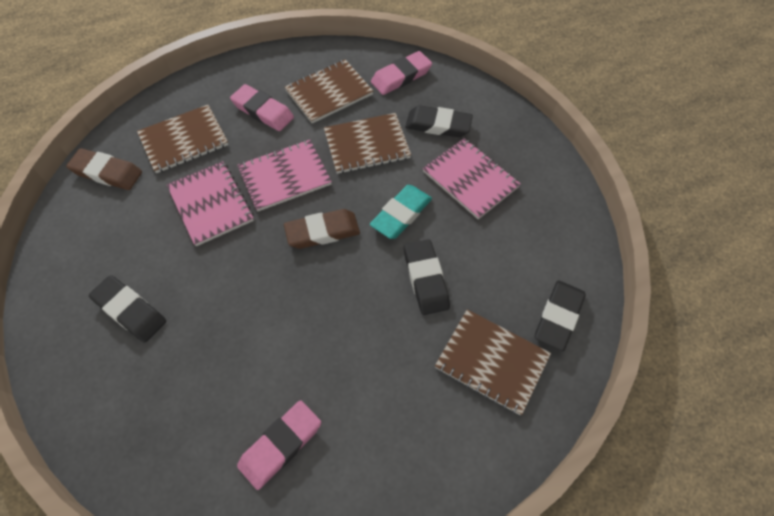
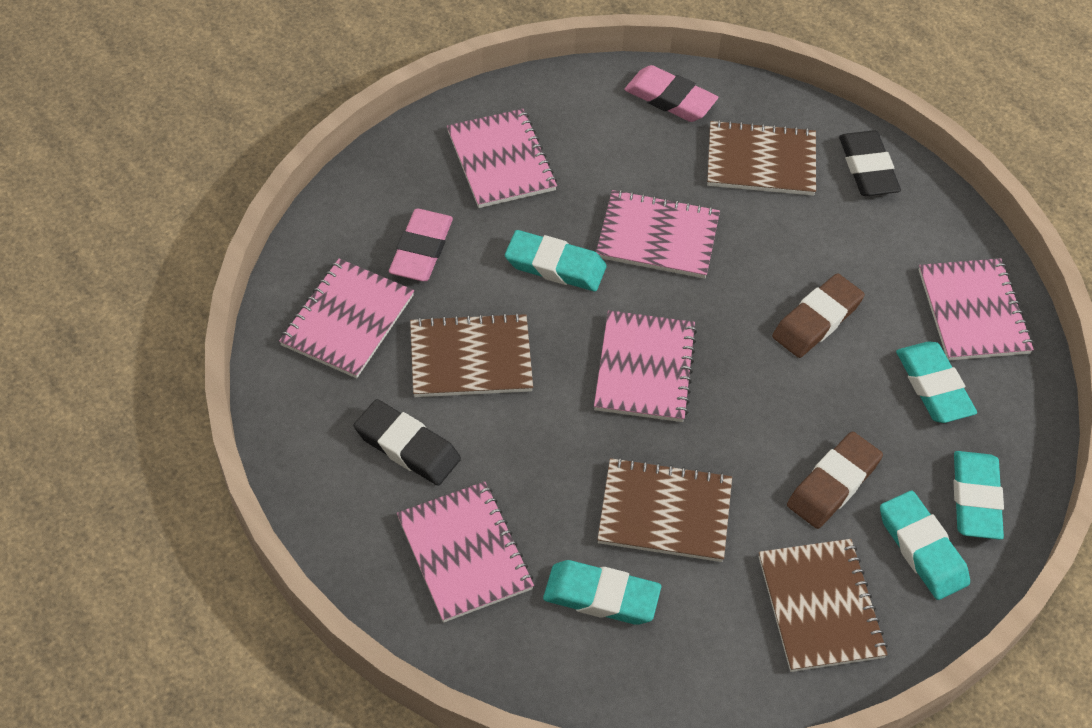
black eraser: 4 -> 2
pink eraser: 3 -> 2
pink notebook: 3 -> 6
turquoise eraser: 1 -> 5

